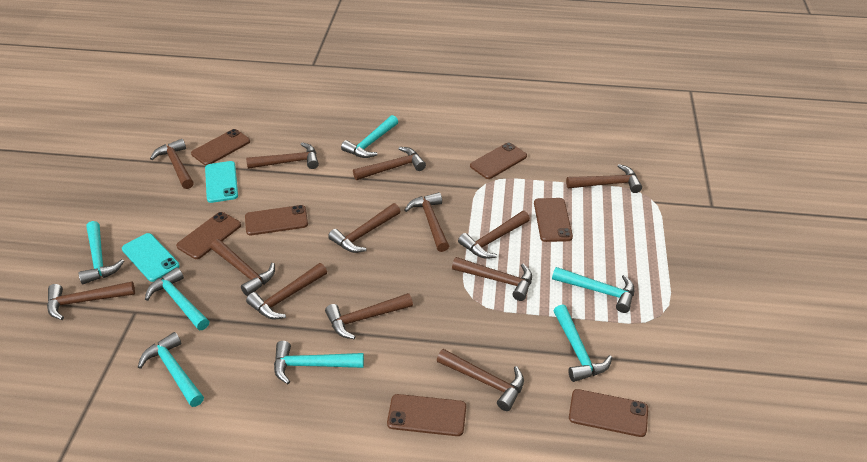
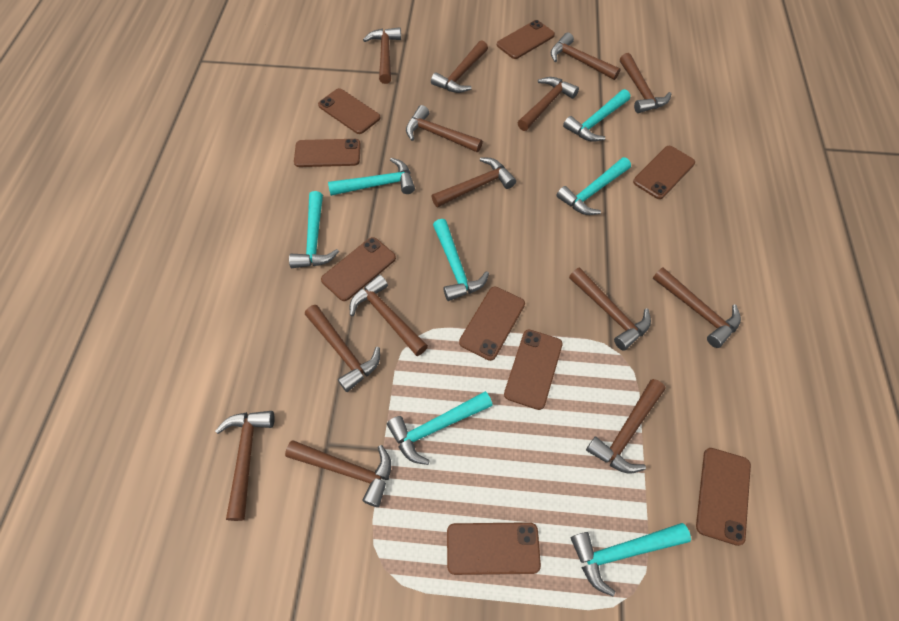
brown hammer: 13 -> 14
brown phone: 7 -> 9
turquoise phone: 2 -> 0

